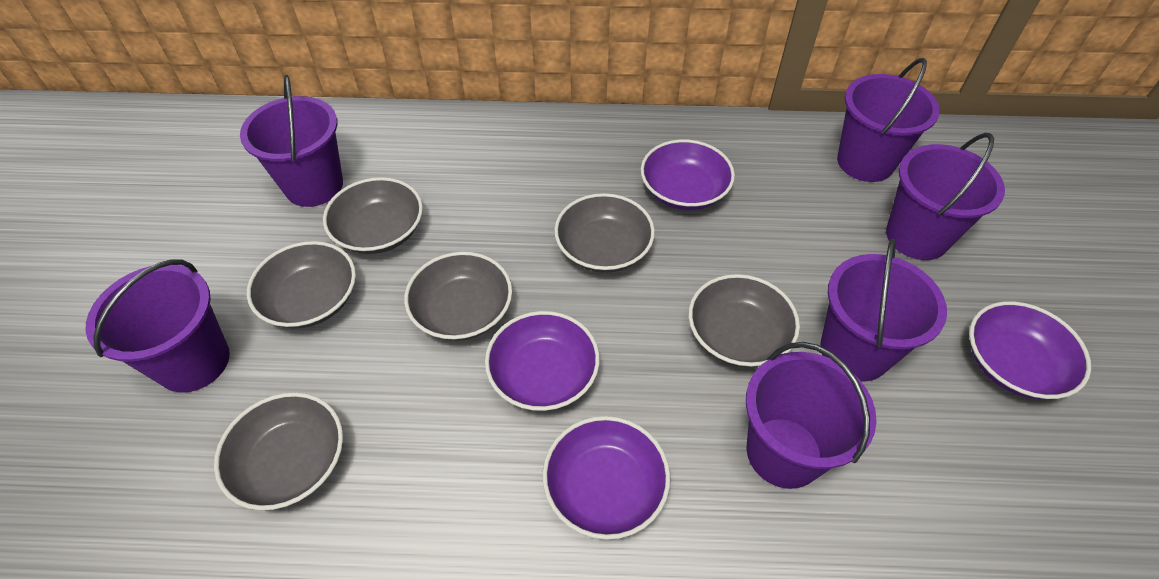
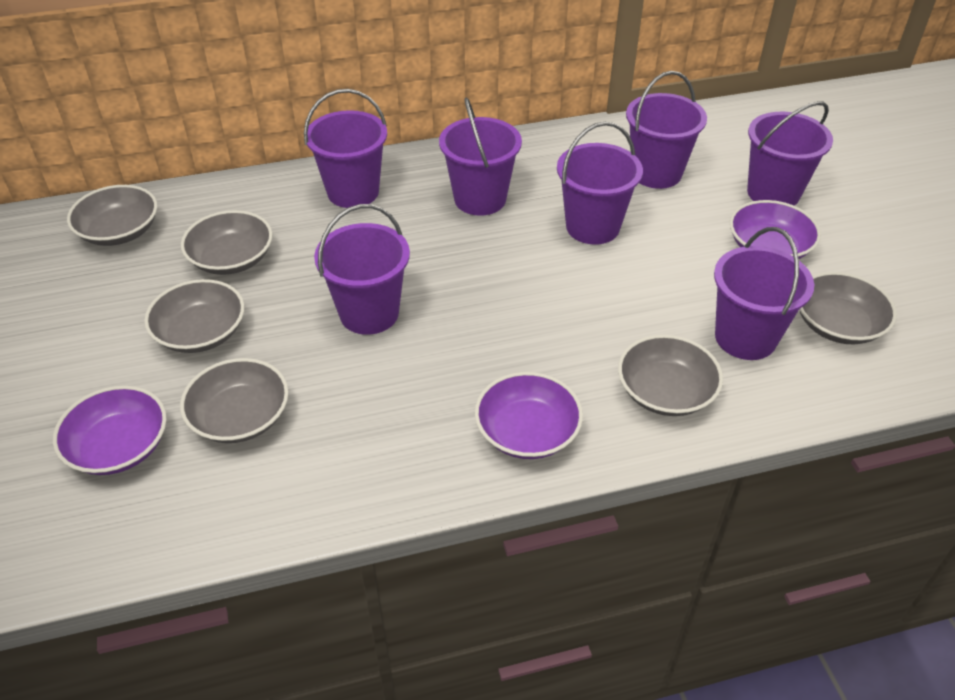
purple bowl: 4 -> 3
purple bucket: 6 -> 7

